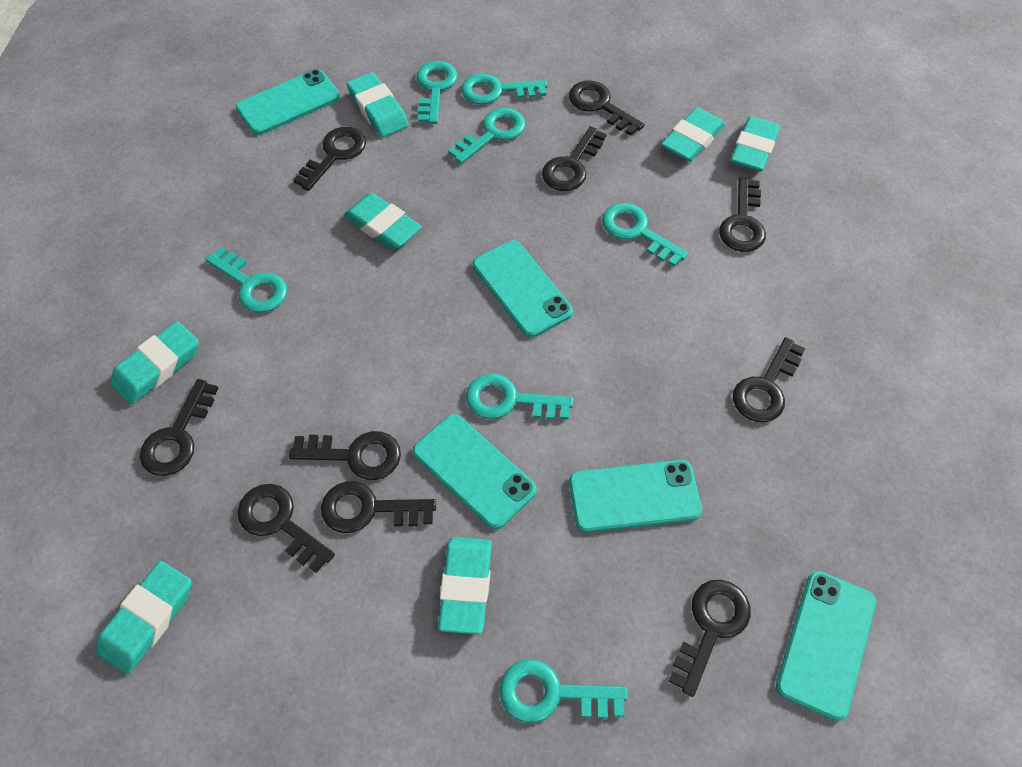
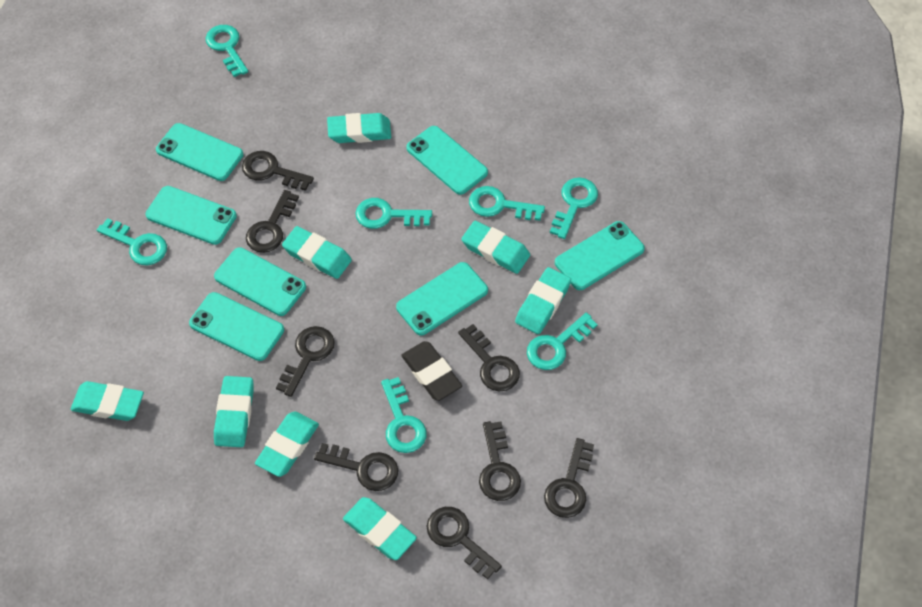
black eraser: 0 -> 1
black key: 10 -> 8
turquoise eraser: 7 -> 8
turquoise phone: 5 -> 7

